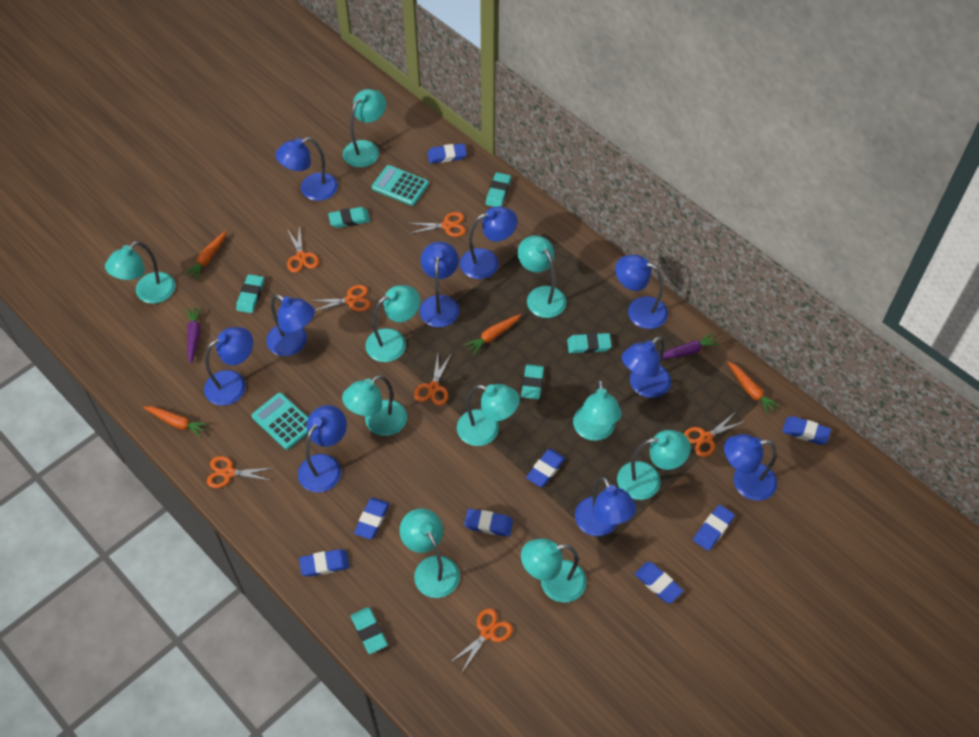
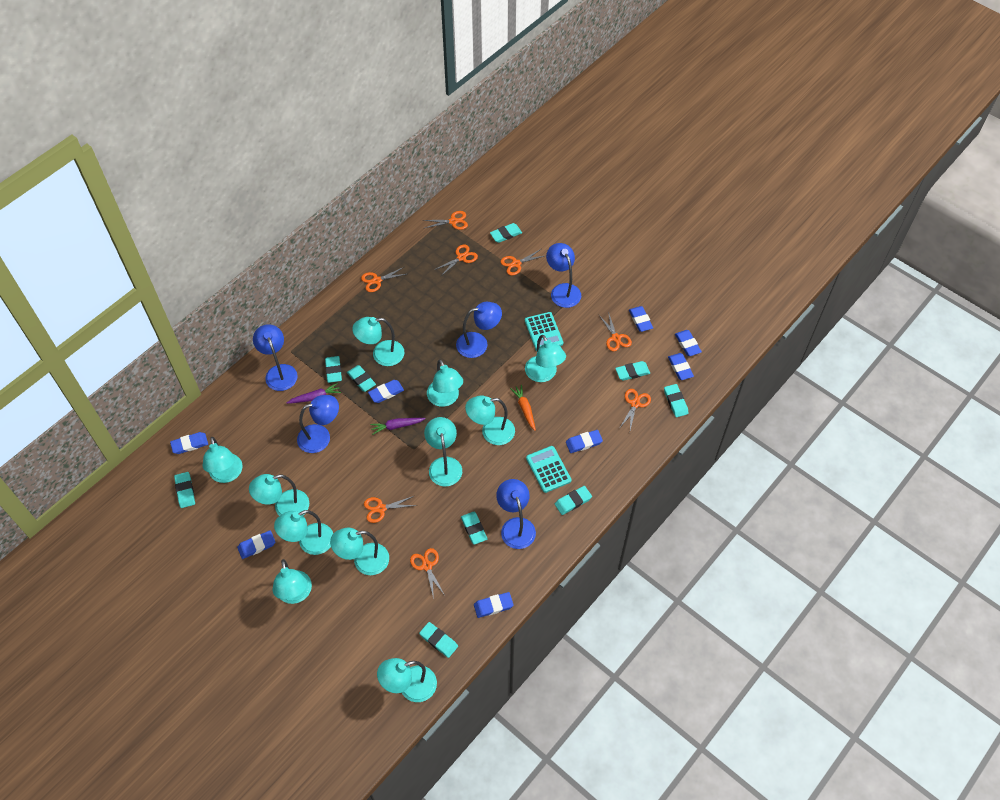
blue lamp: 10 -> 5
orange carrot: 4 -> 1
orange scissors: 7 -> 8
turquoise eraser: 6 -> 9
turquoise lamp: 10 -> 11

